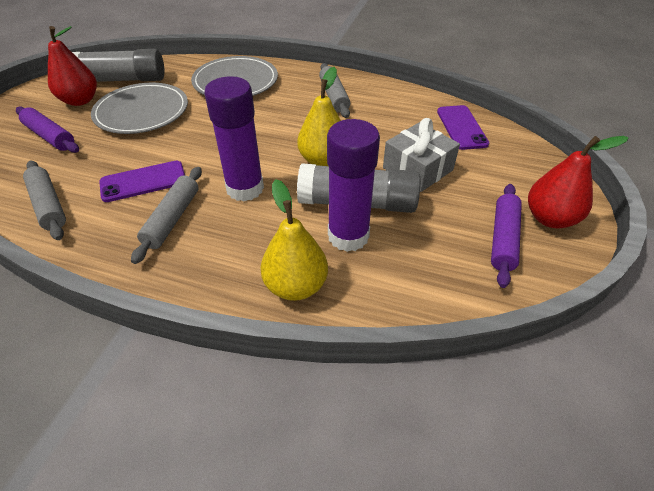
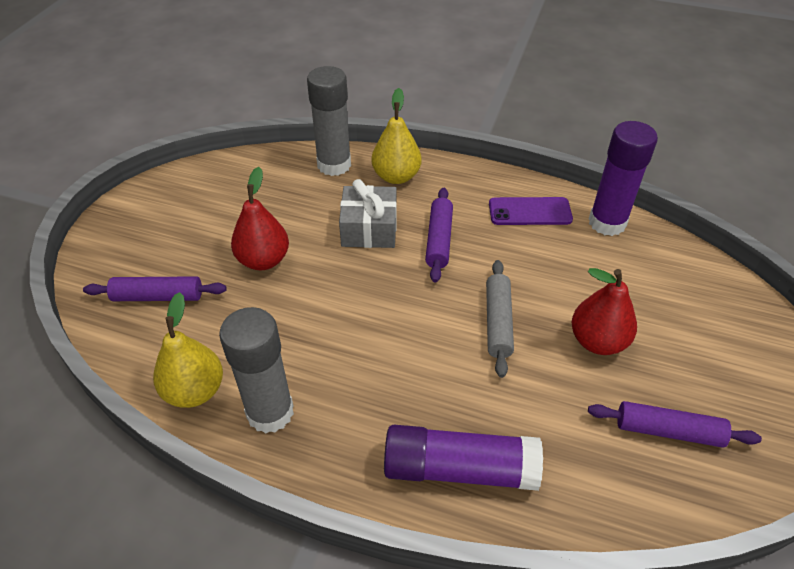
grey plate: 2 -> 0
grey rolling pin: 3 -> 1
purple phone: 2 -> 1
purple rolling pin: 2 -> 3

